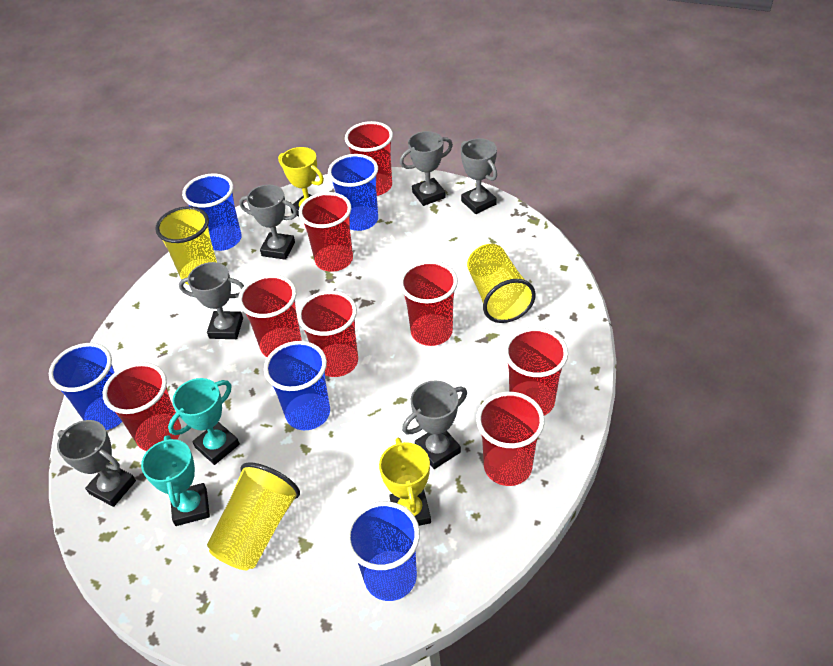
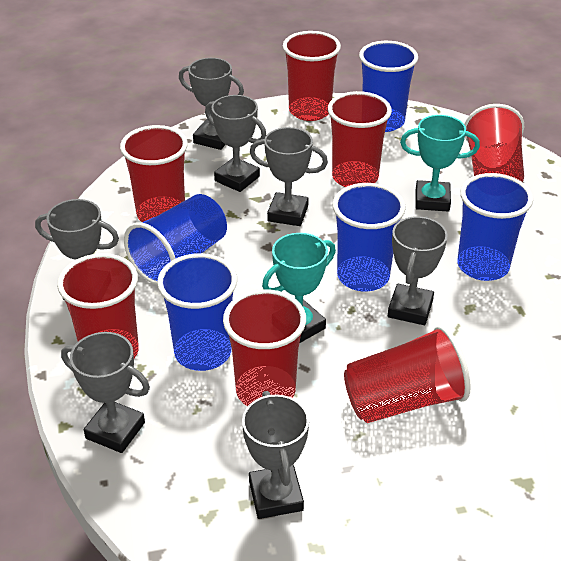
grey trophy: 6 -> 7
red cup: 8 -> 7
yellow cup: 3 -> 0
yellow trophy: 2 -> 0

